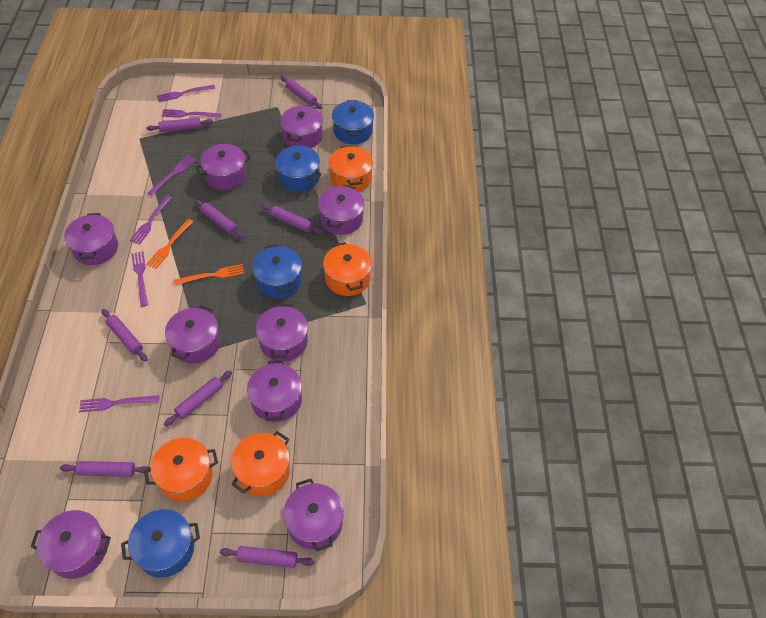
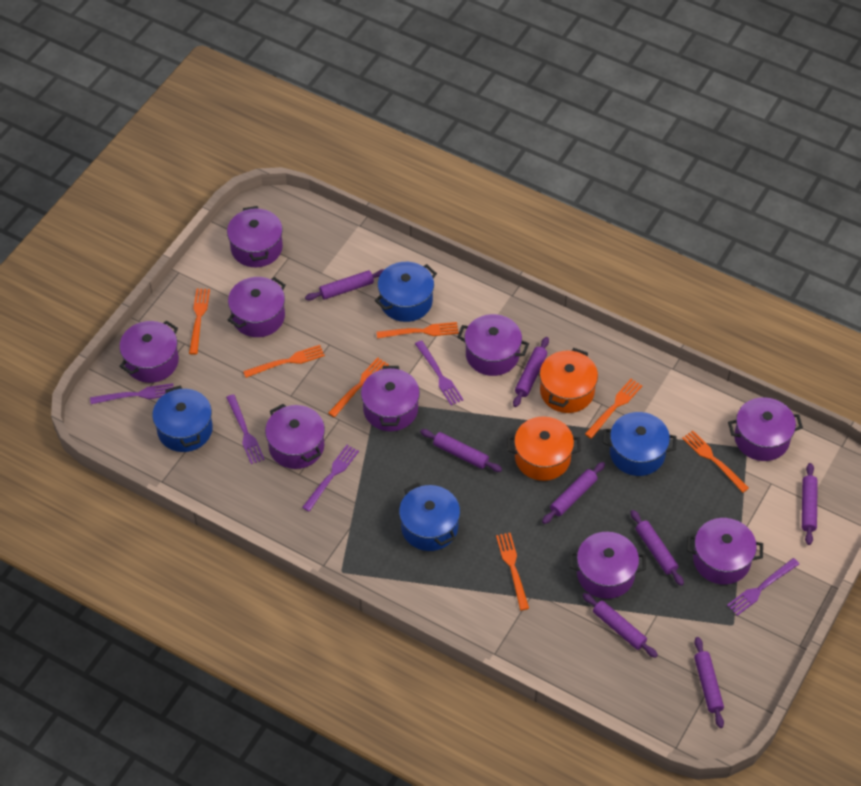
orange fork: 2 -> 7
orange pot: 4 -> 2
purple fork: 6 -> 5

